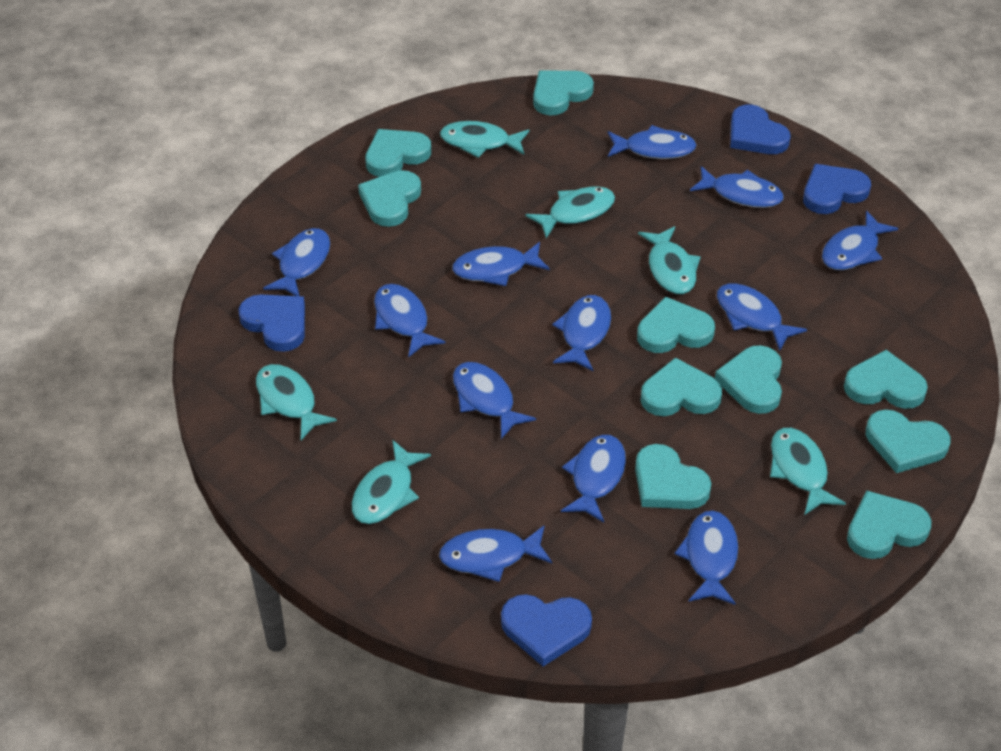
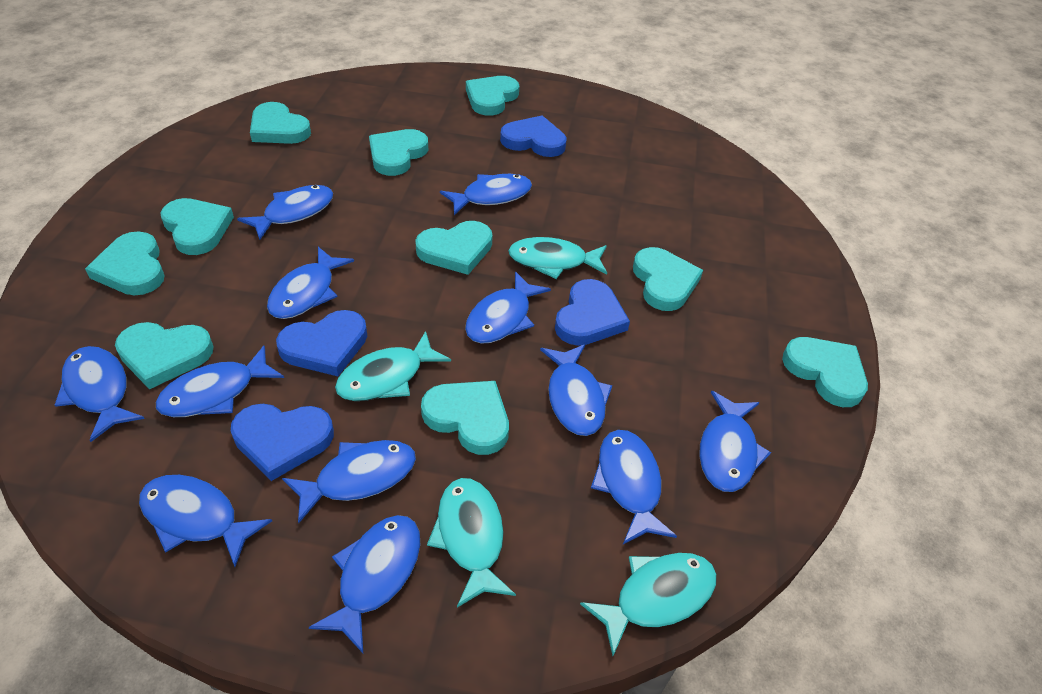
turquoise fish: 6 -> 4

